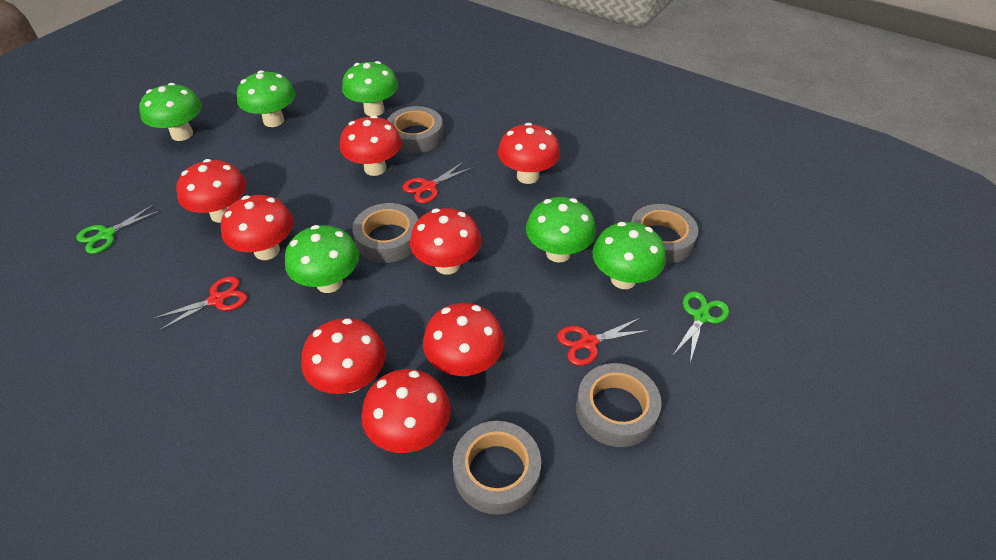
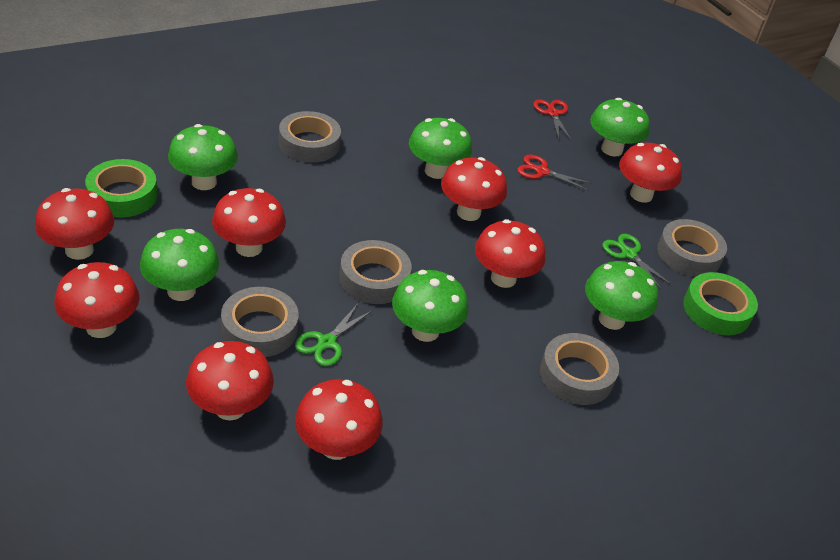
green tape: 0 -> 2
red scissors: 3 -> 2

